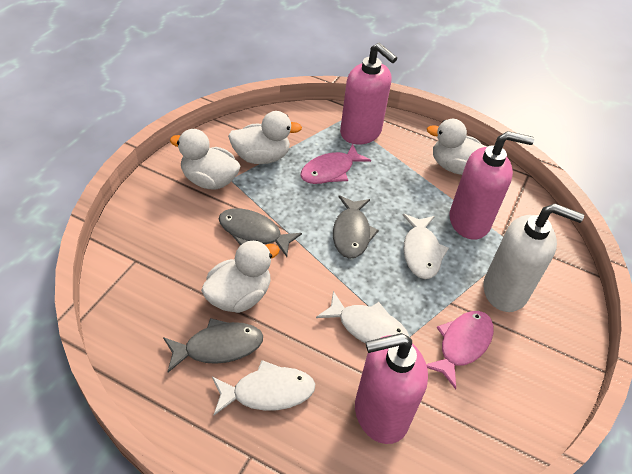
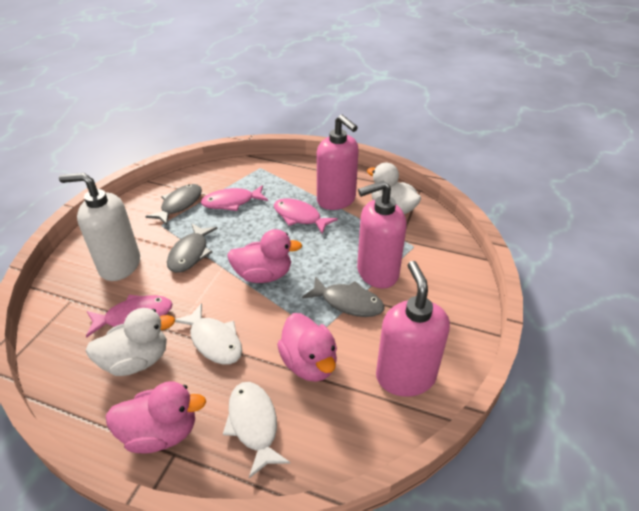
pink duck: 0 -> 3
pink fish: 2 -> 3
white duck: 4 -> 2
white fish: 3 -> 2

